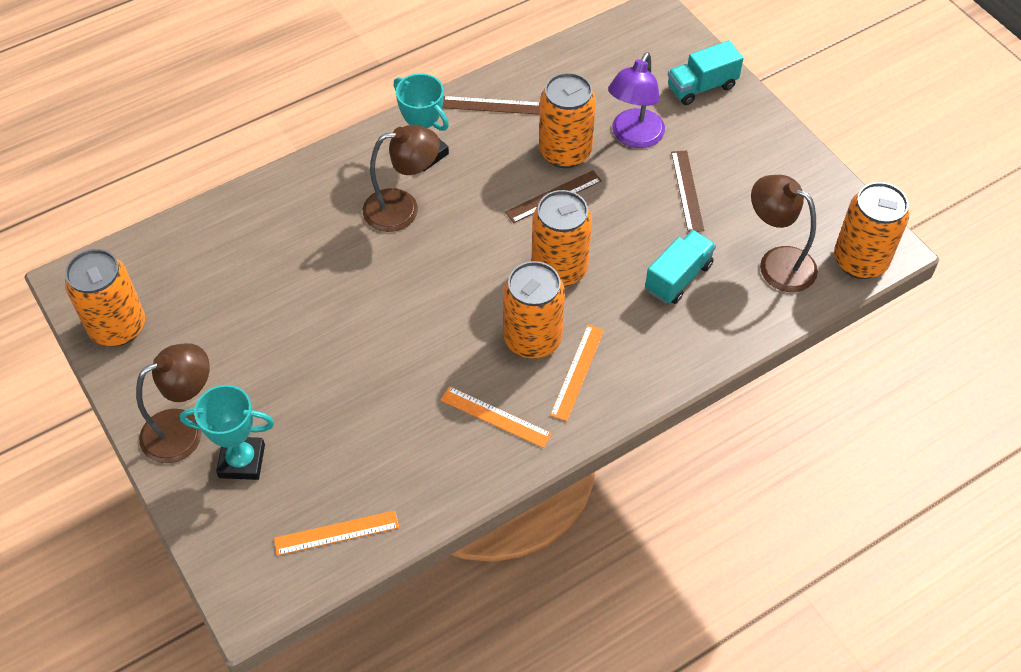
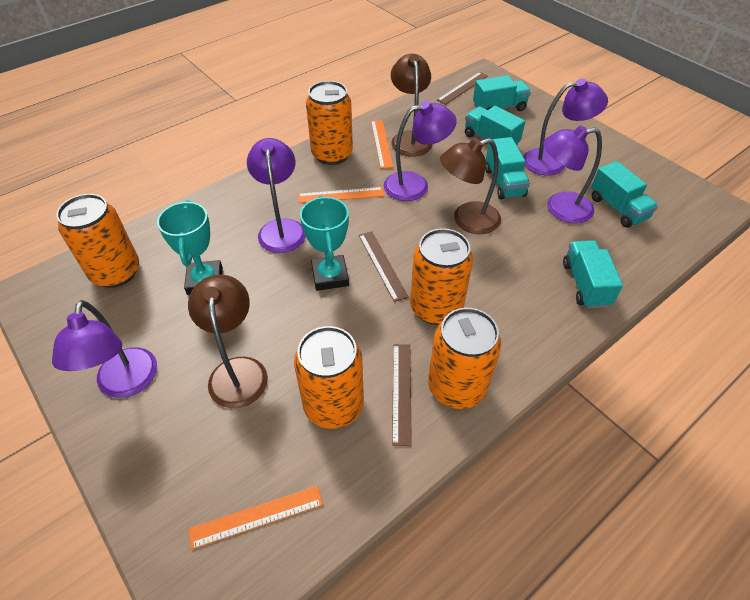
purple lamp: 1 -> 5
turquoise truck: 2 -> 5

